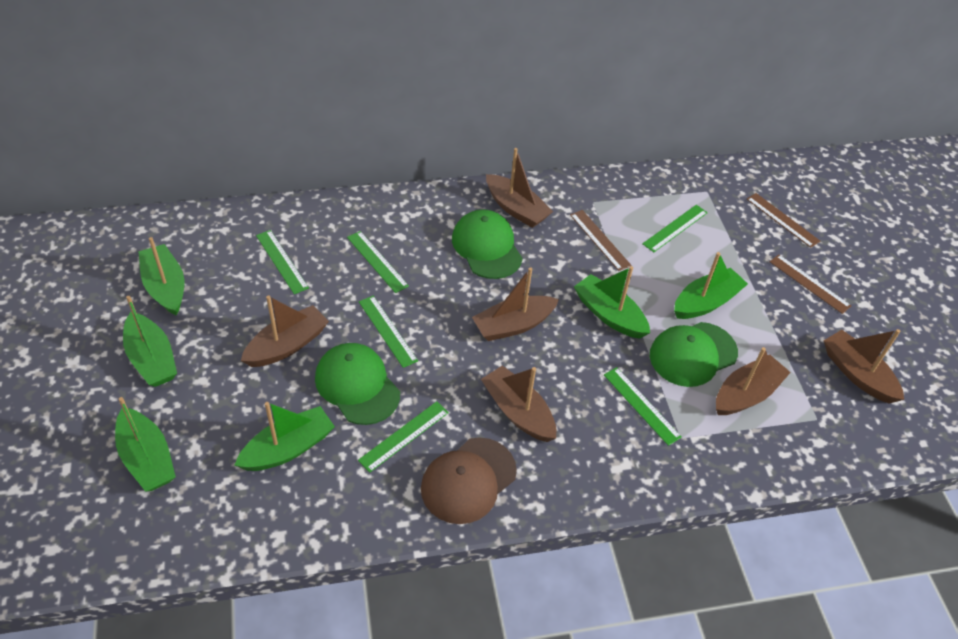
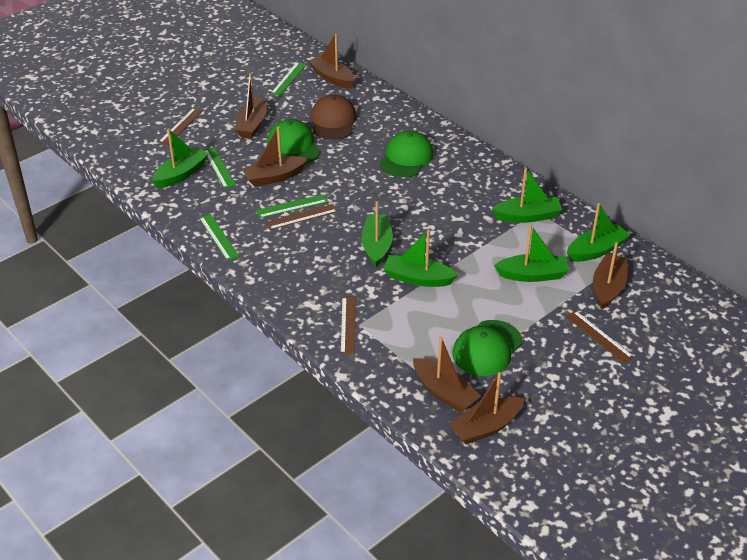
brown ruler: 3 -> 4
green ruler: 6 -> 4

